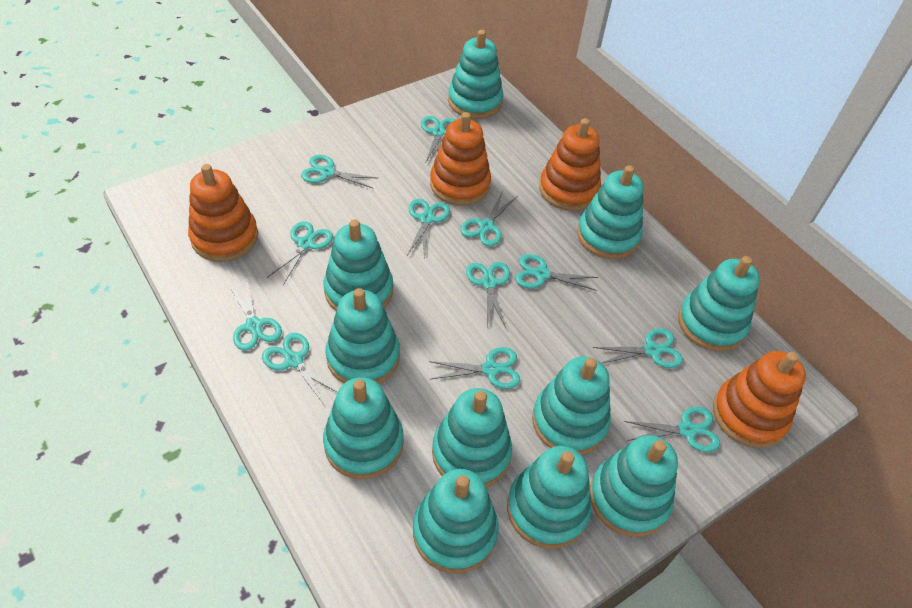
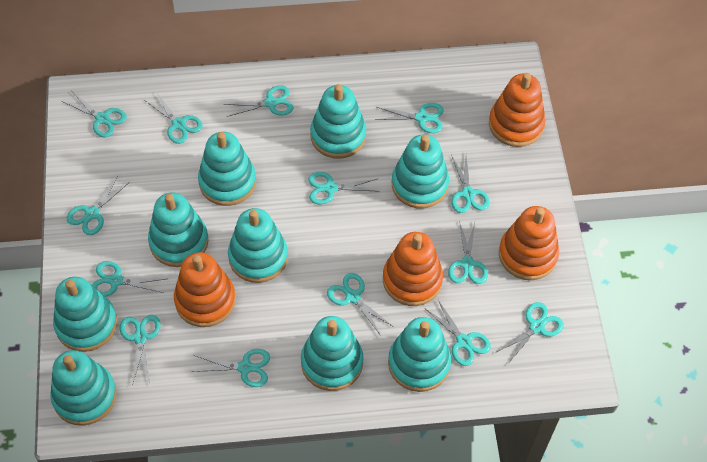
turquoise scissors: 12 -> 14
turquoise stacking toy: 11 -> 9

